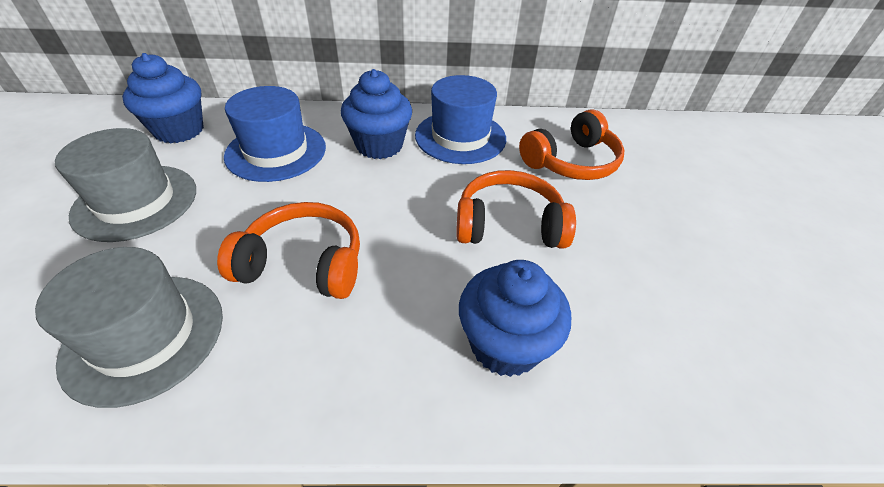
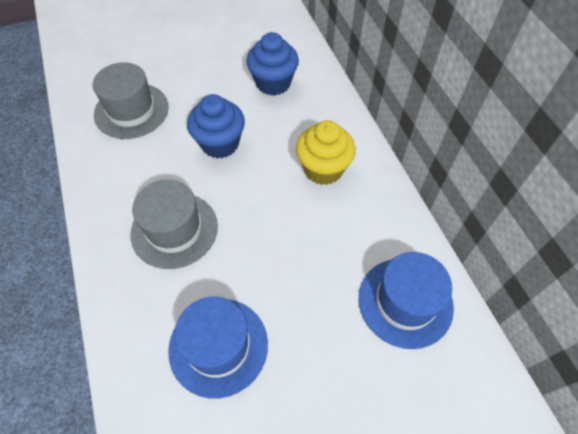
blue cupcake: 3 -> 2
orange headphones: 3 -> 0
yellow cupcake: 0 -> 1

